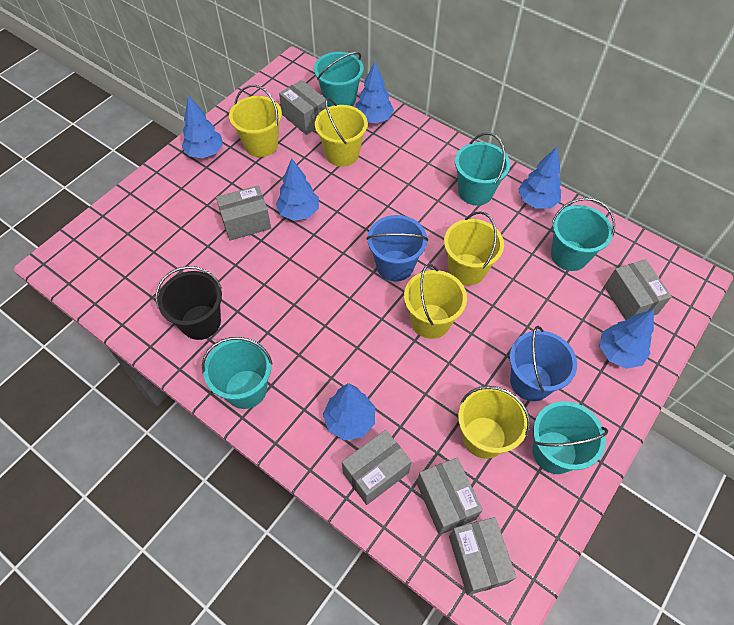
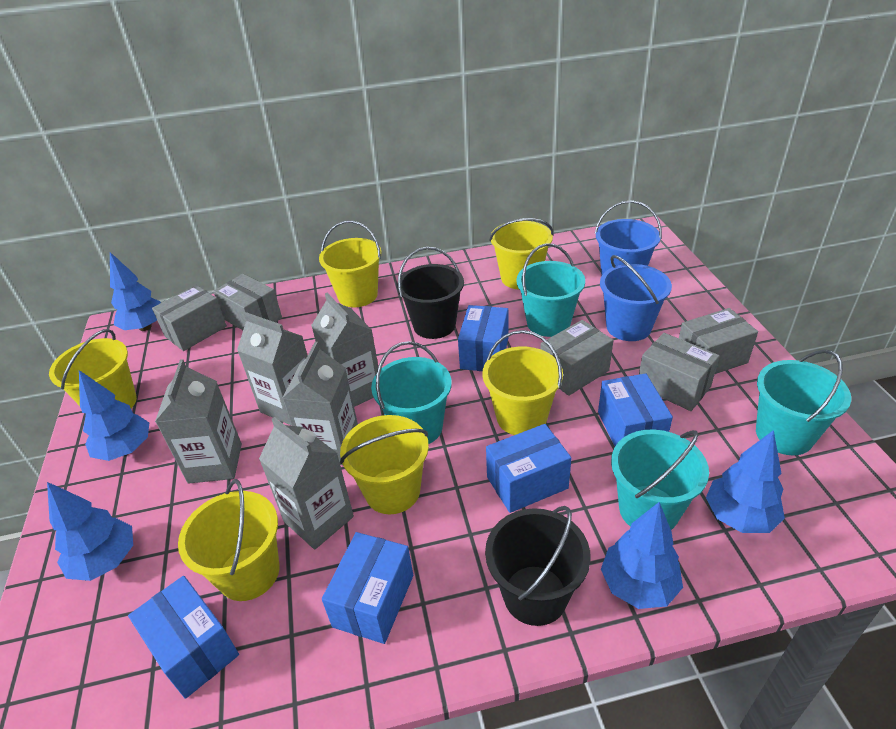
black bucket: 1 -> 2
blue box: 0 -> 5
blue tree: 6 -> 5
grey box: 6 -> 5
grey carton: 0 -> 5
turquoise bucket: 5 -> 4
yellow bucket: 5 -> 6

